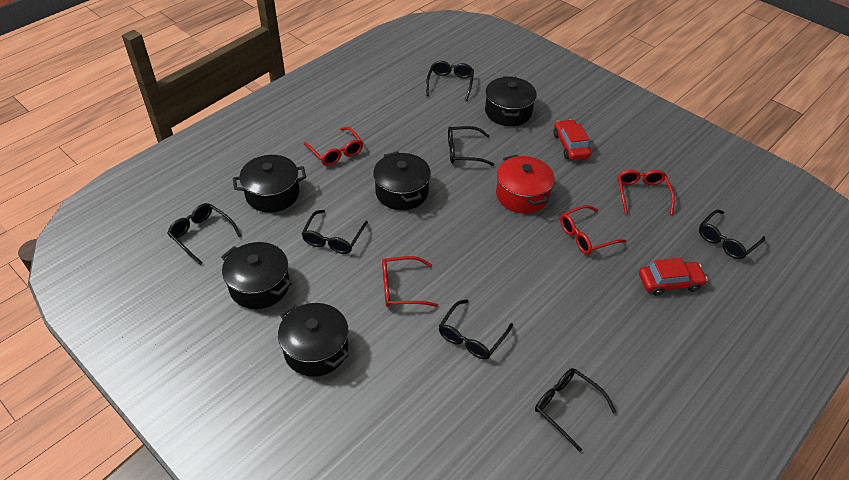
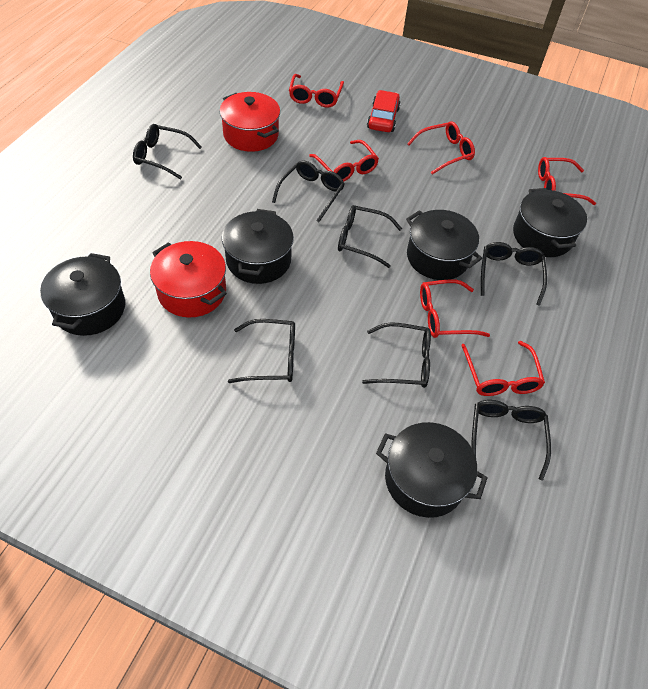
red car: 2 -> 1
red glasses: 4 -> 6
red pot: 1 -> 2

